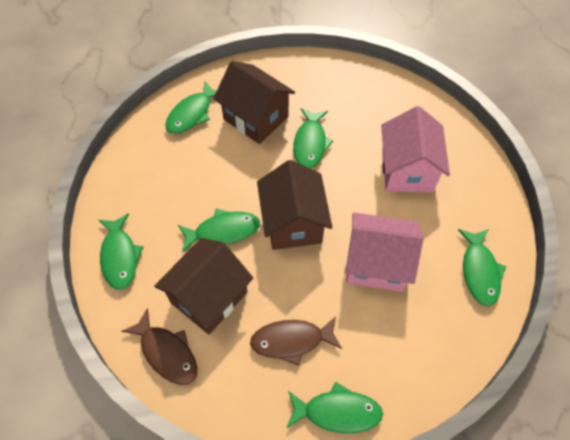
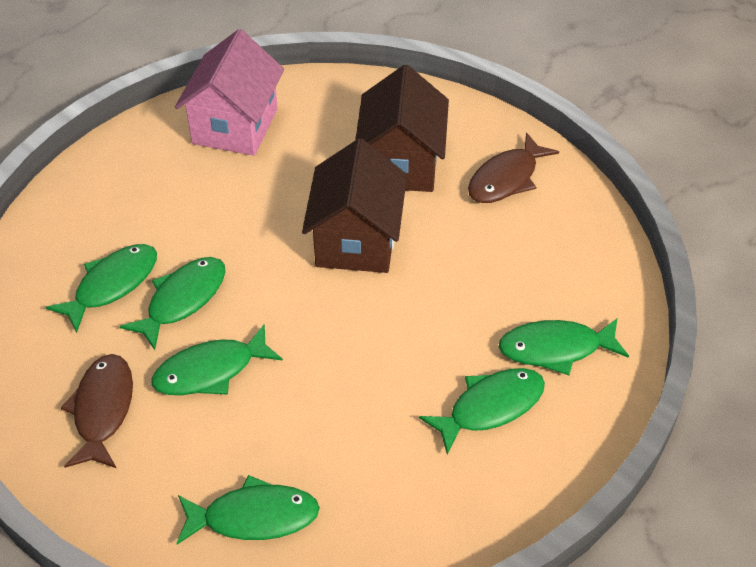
brown house: 3 -> 2
pink house: 2 -> 1

